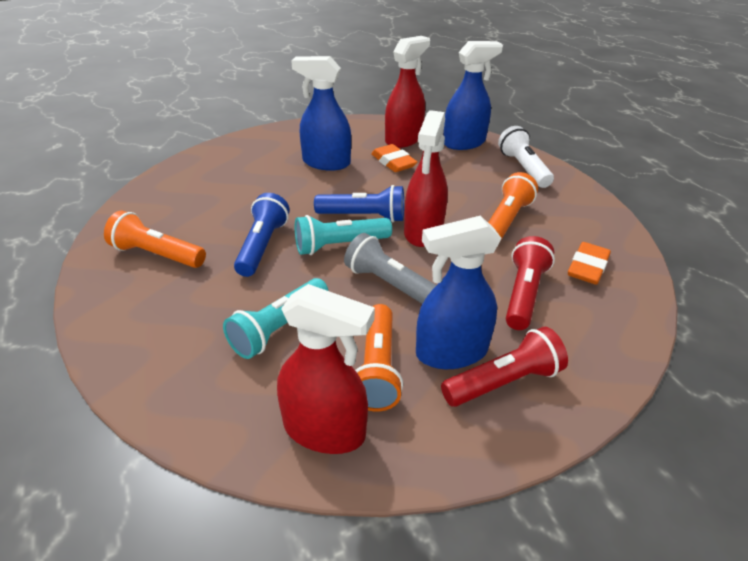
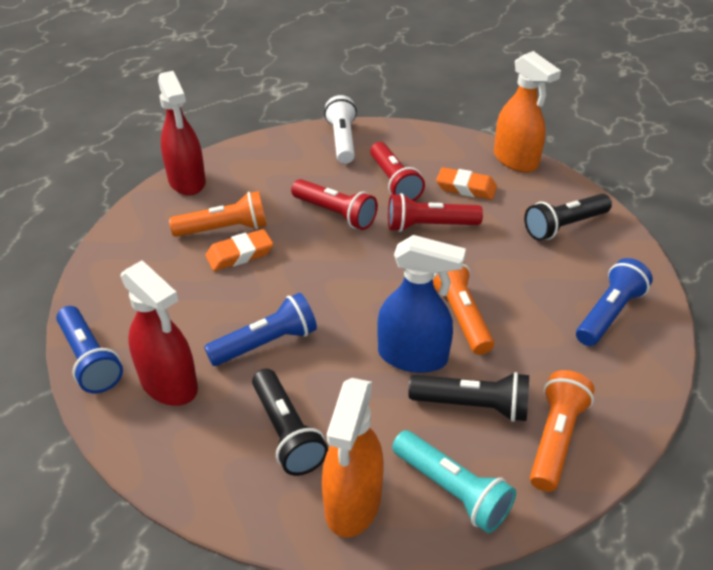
black flashlight: 0 -> 3
blue flashlight: 2 -> 3
blue spray bottle: 3 -> 1
grey flashlight: 1 -> 0
orange spray bottle: 0 -> 2
red flashlight: 2 -> 3
red spray bottle: 3 -> 2
turquoise flashlight: 2 -> 1

